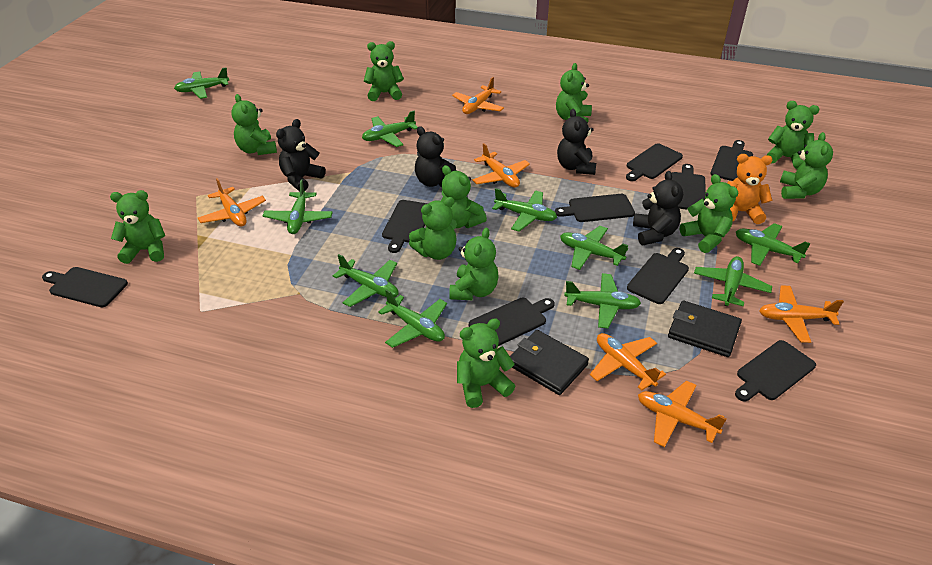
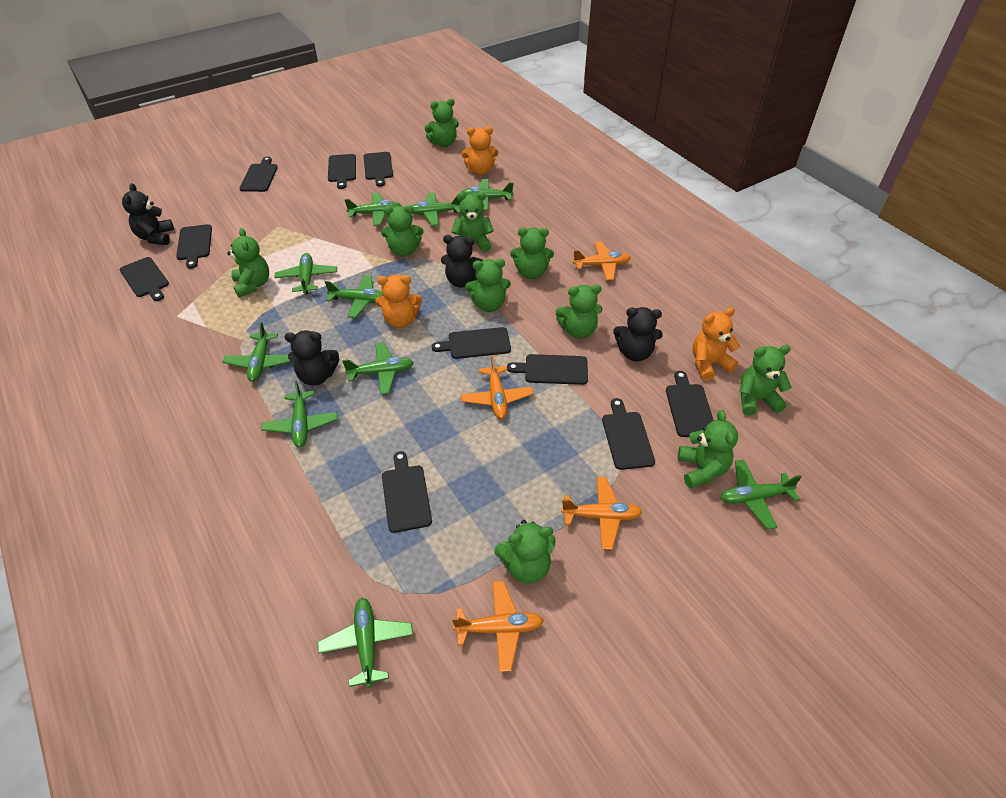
black cutting board: 9 -> 10
black wallet: 2 -> 0
green teddy bear: 11 -> 10
orange plane: 6 -> 4
orange teddy bear: 1 -> 3

